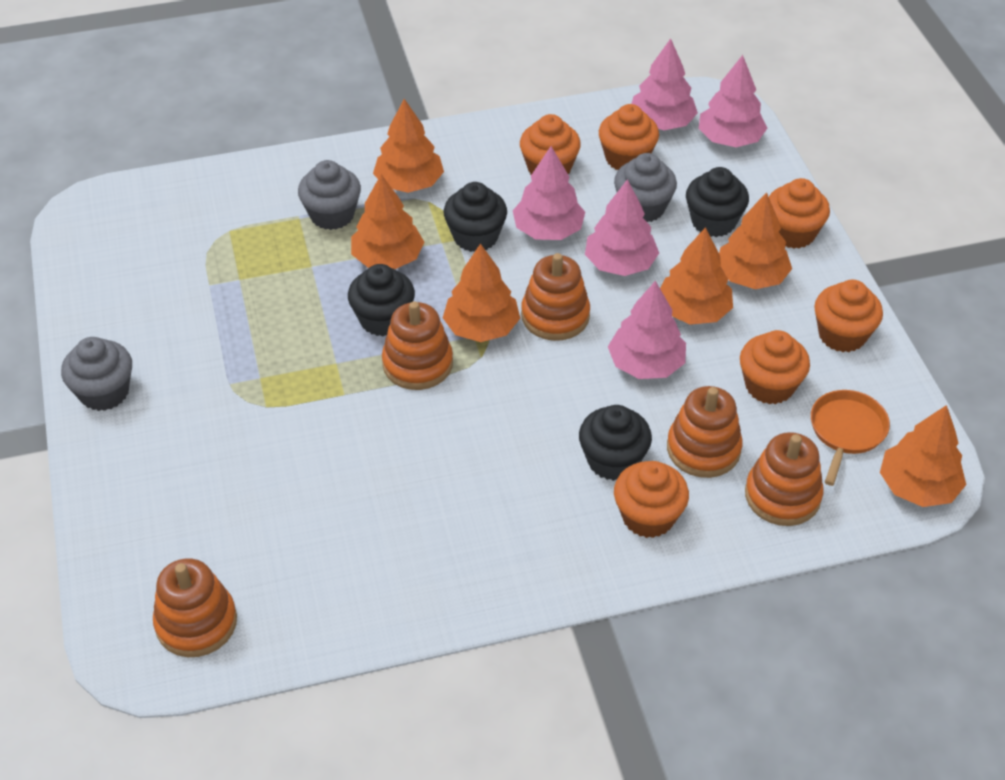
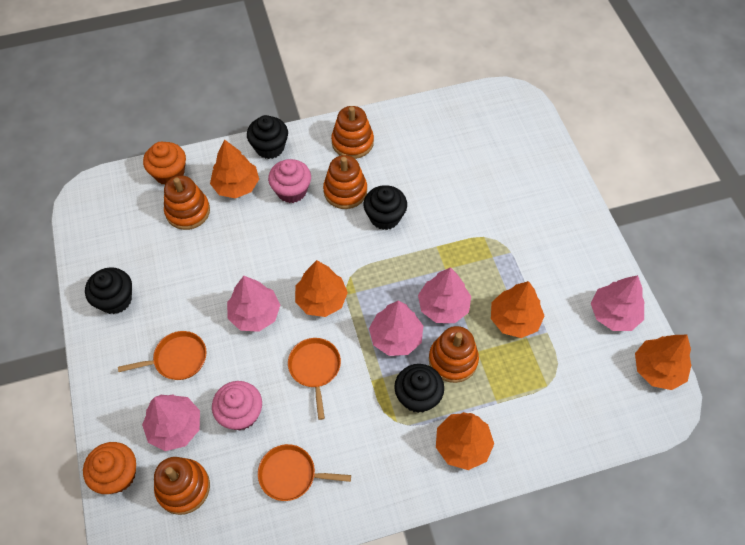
grey cupcake: 3 -> 0
orange cupcake: 6 -> 2
orange pan: 1 -> 3
orange tree: 6 -> 5
pink cupcake: 0 -> 2

